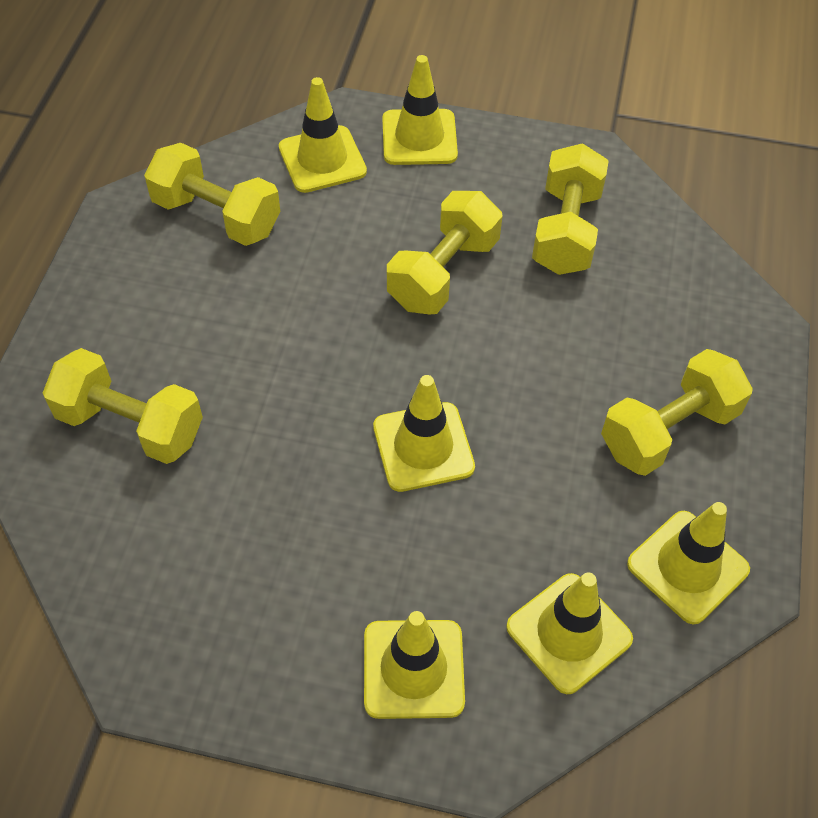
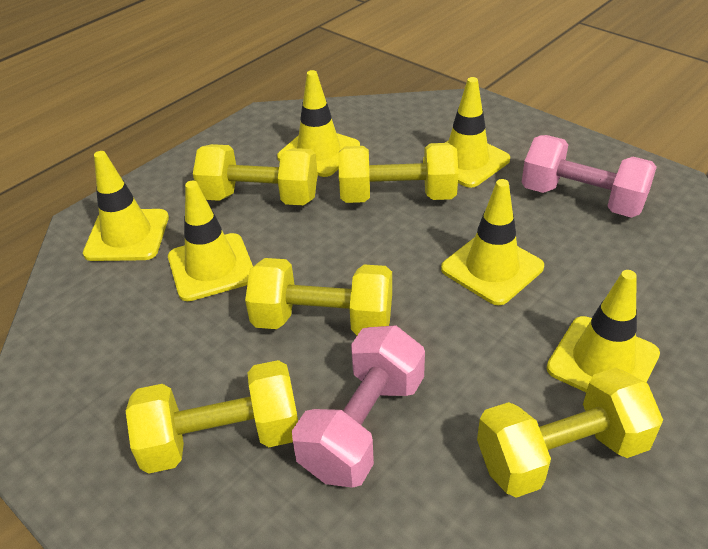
pink dumbbell: 0 -> 2

